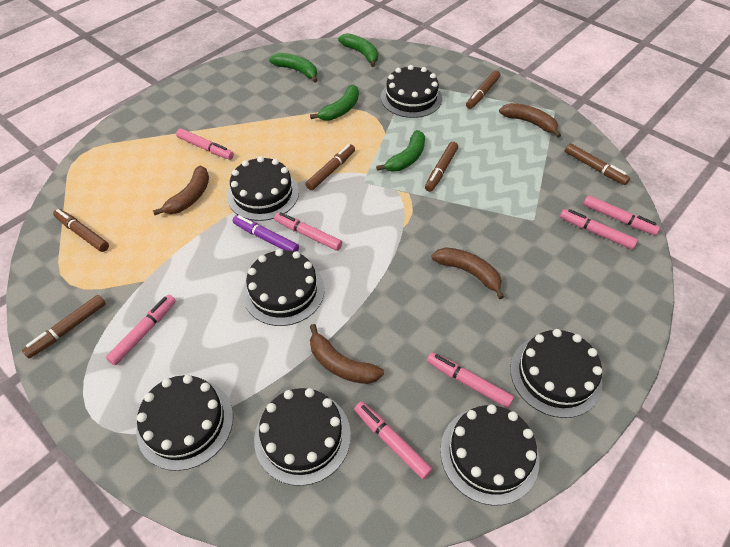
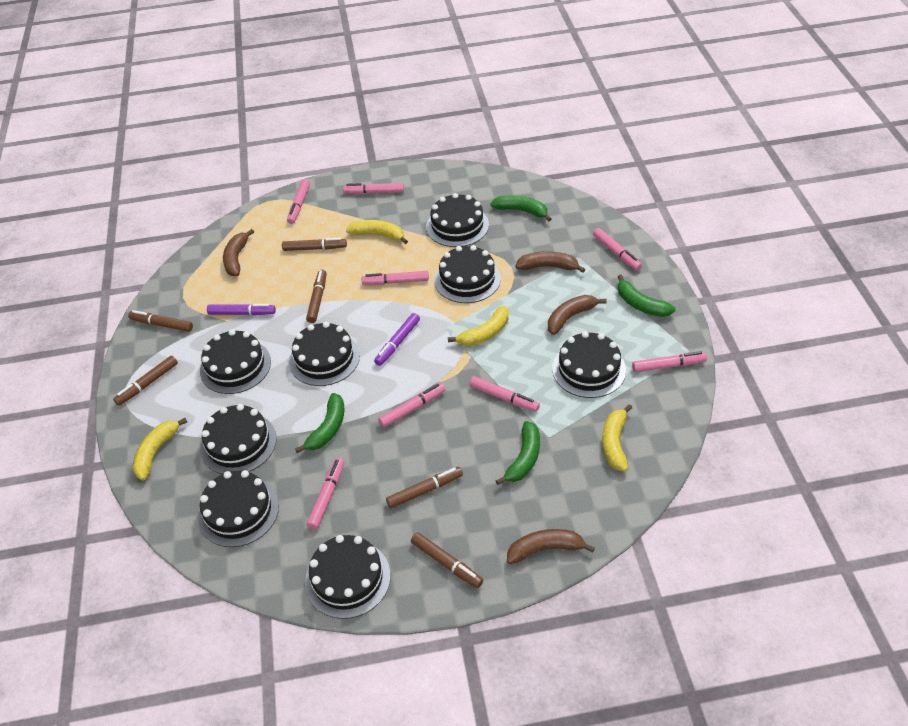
black cake: 7 -> 8
pink marker: 7 -> 8
purple marker: 1 -> 2
yellow banana: 0 -> 4

